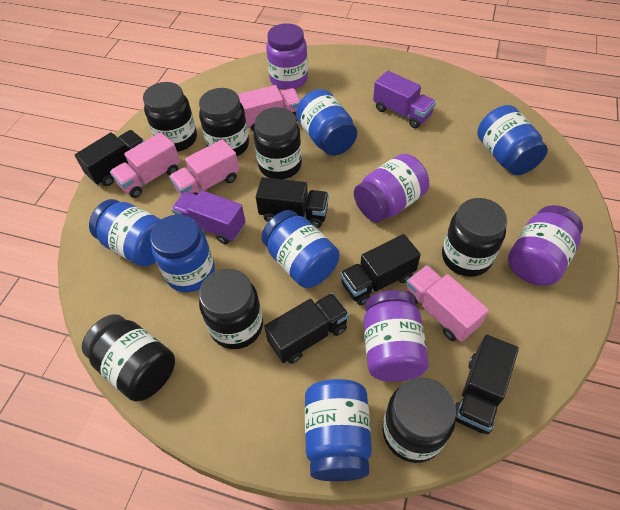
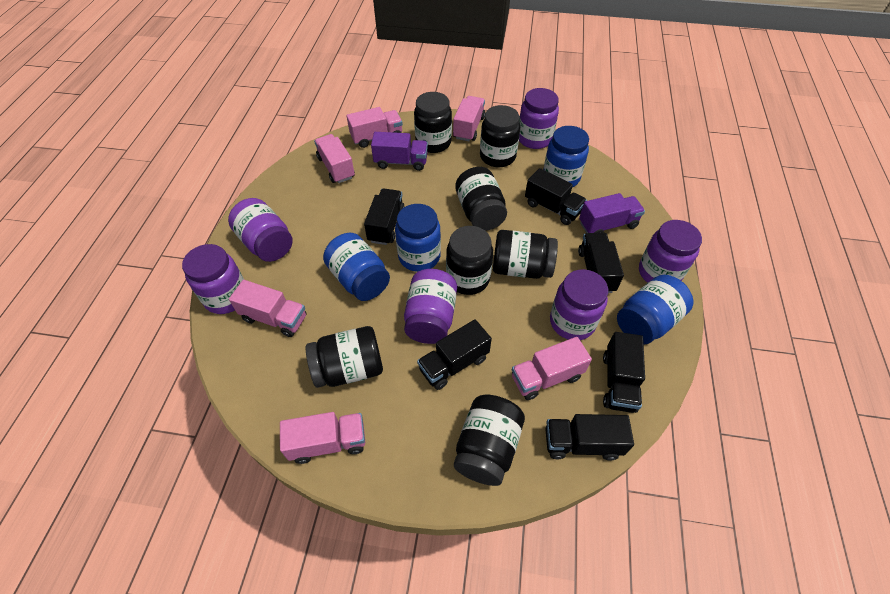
black truck: 5 -> 6
blue jar: 6 -> 4
pink truck: 4 -> 6
purple jar: 4 -> 6

